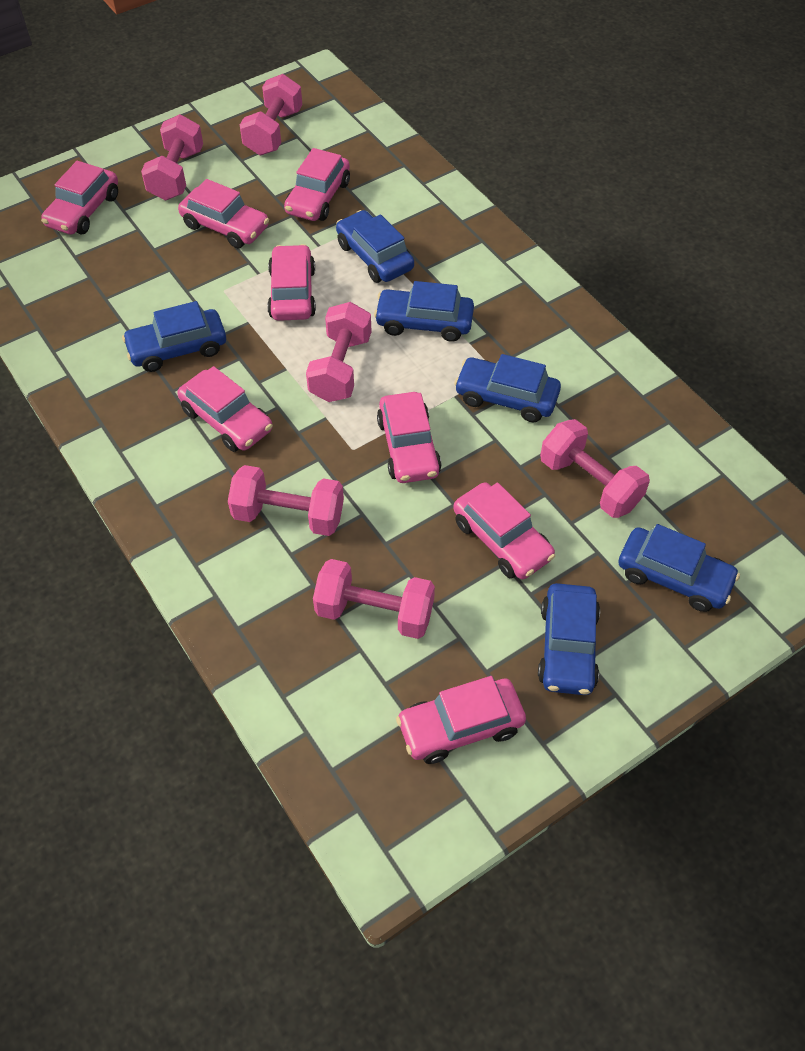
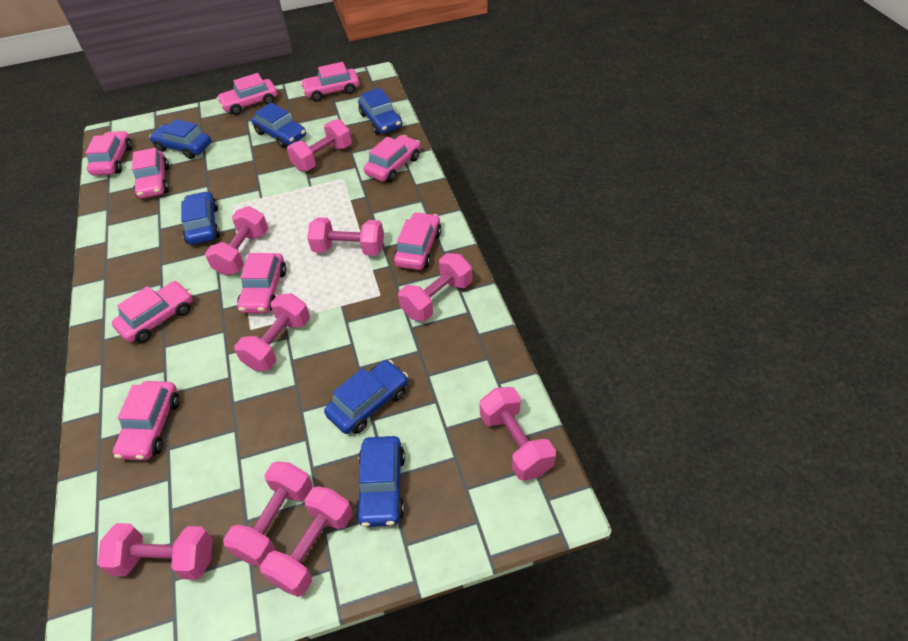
pink car: 8 -> 9
pink dumbbell: 6 -> 9

